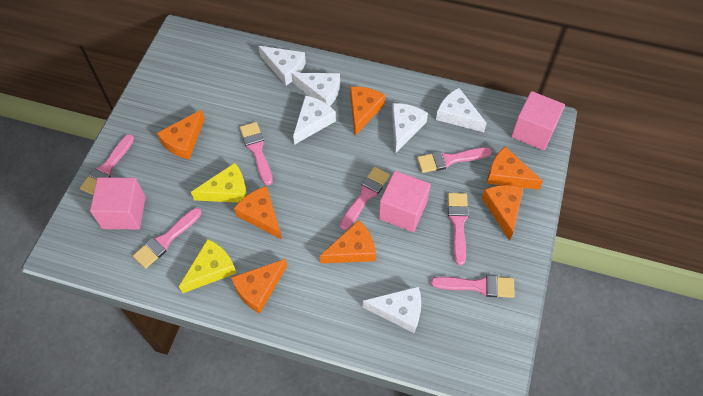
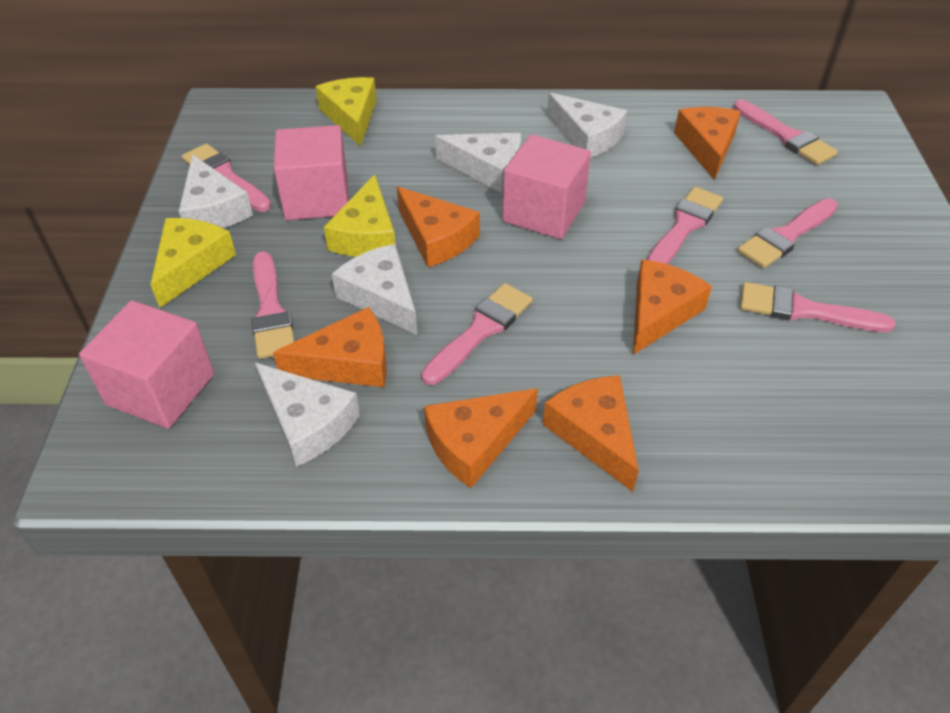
orange cheese: 7 -> 6
white cheese: 6 -> 5
yellow cheese: 2 -> 3

